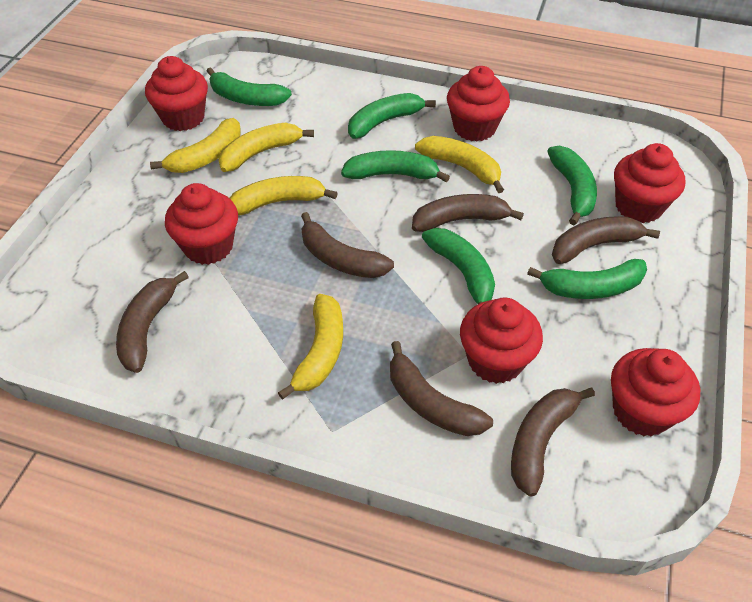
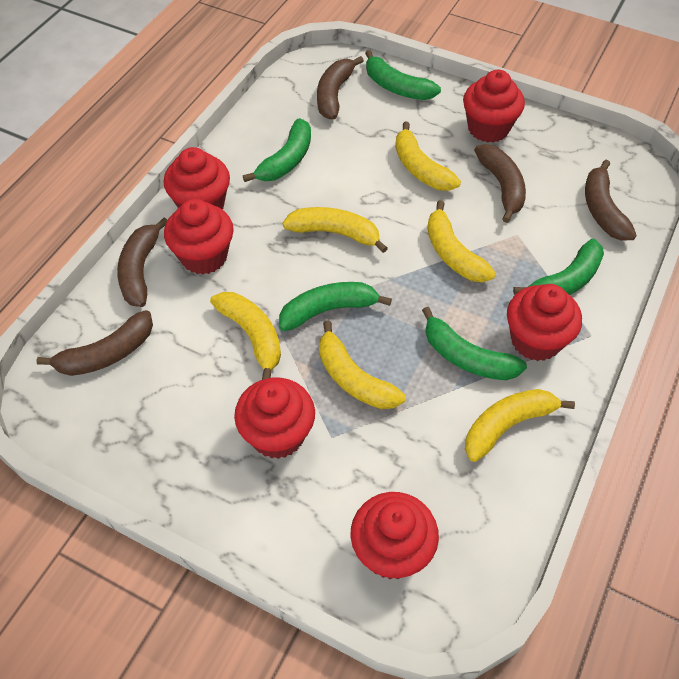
brown banana: 6 -> 5
green banana: 6 -> 5
yellow banana: 5 -> 6

